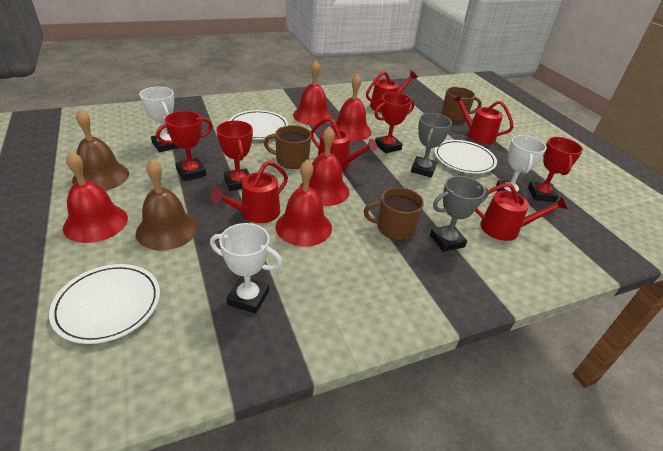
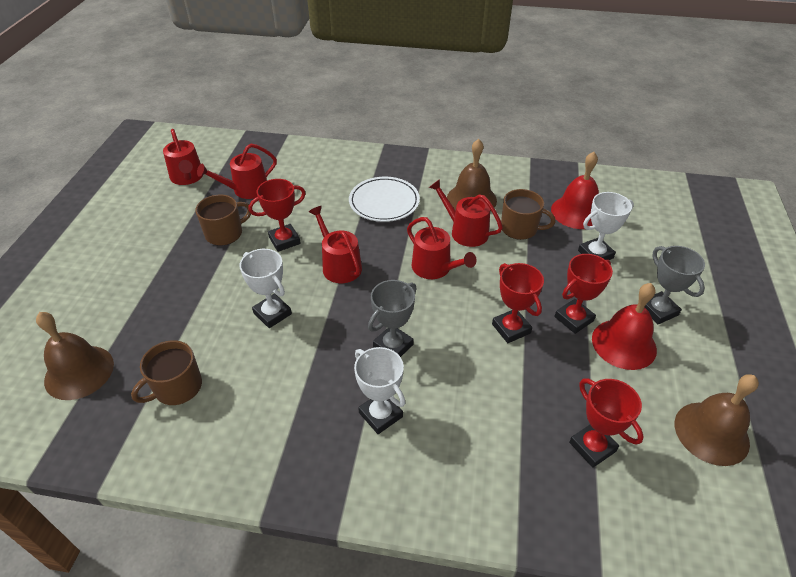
brown bell: 2 -> 3
red bell: 5 -> 2
white plate: 3 -> 1

